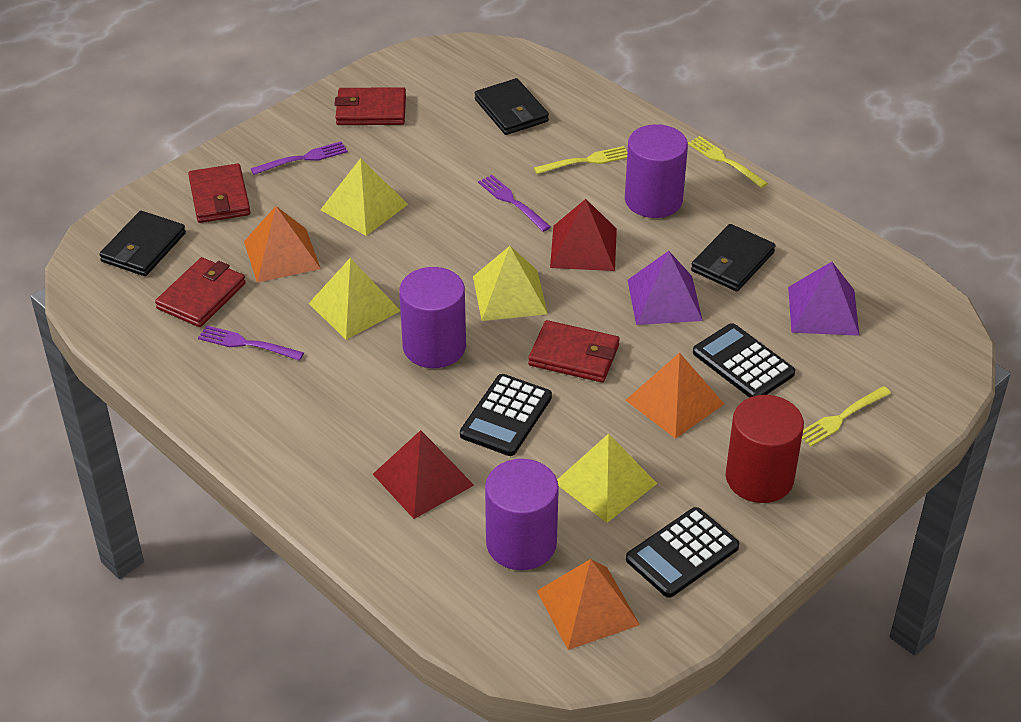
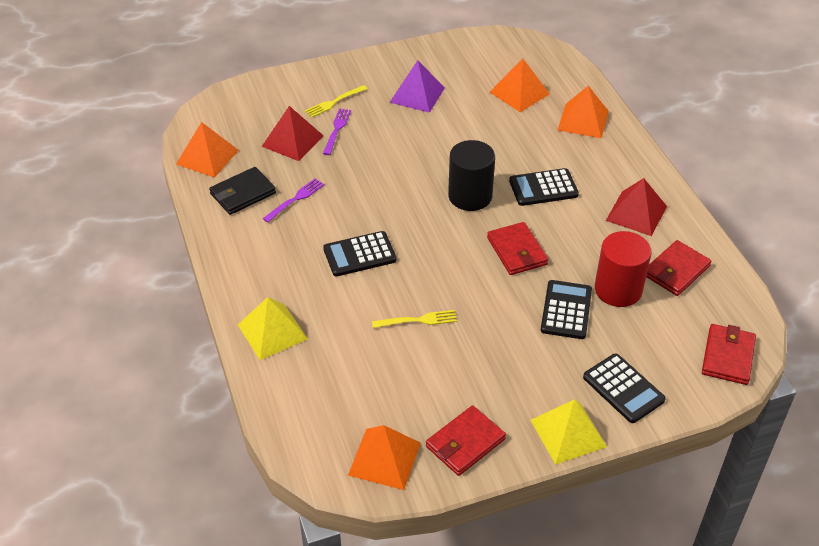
black calculator: 3 -> 4
black cylinder: 0 -> 1
black wallet: 3 -> 1
orange pyramid: 3 -> 4
purple cylinder: 3 -> 0
purple fork: 3 -> 2
purple pyramid: 2 -> 1
yellow fork: 3 -> 2
yellow pyramid: 4 -> 2

